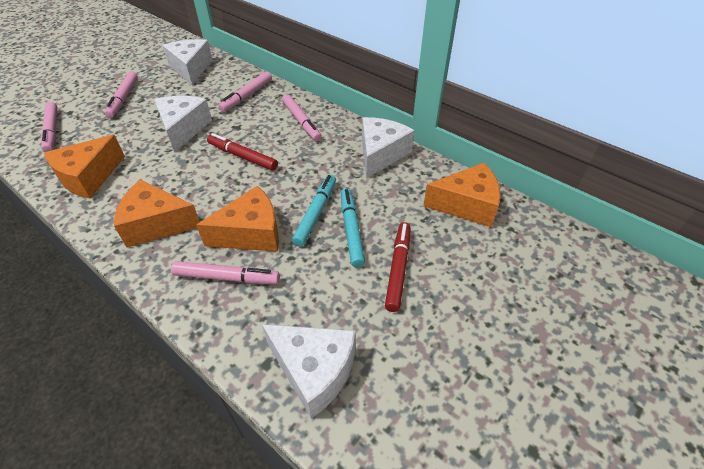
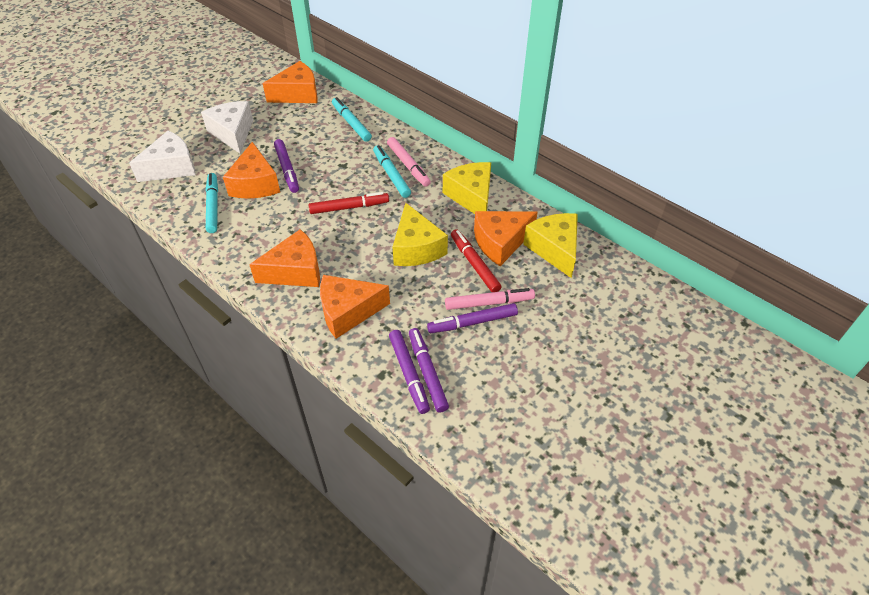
orange cheese: 4 -> 5
pink marker: 5 -> 2
purple marker: 0 -> 4
turquoise marker: 2 -> 3
white cheese: 4 -> 2
yellow cheese: 0 -> 3

